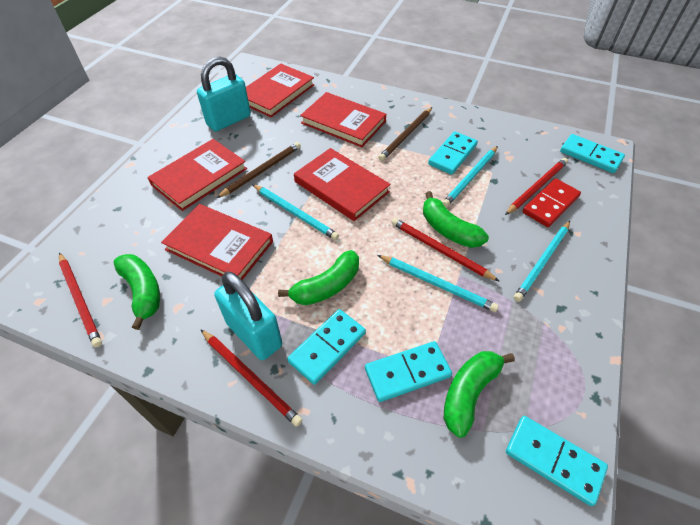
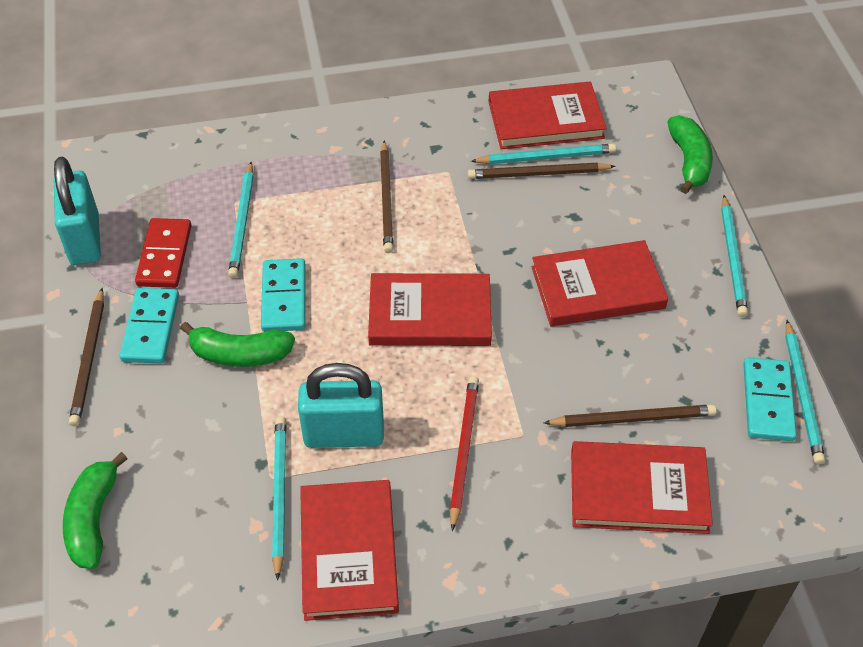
brown pencil: 2 -> 4
green banana: 4 -> 3
red pencil: 4 -> 1
turquoise domino: 5 -> 3
turquoise pencil: 4 -> 5

